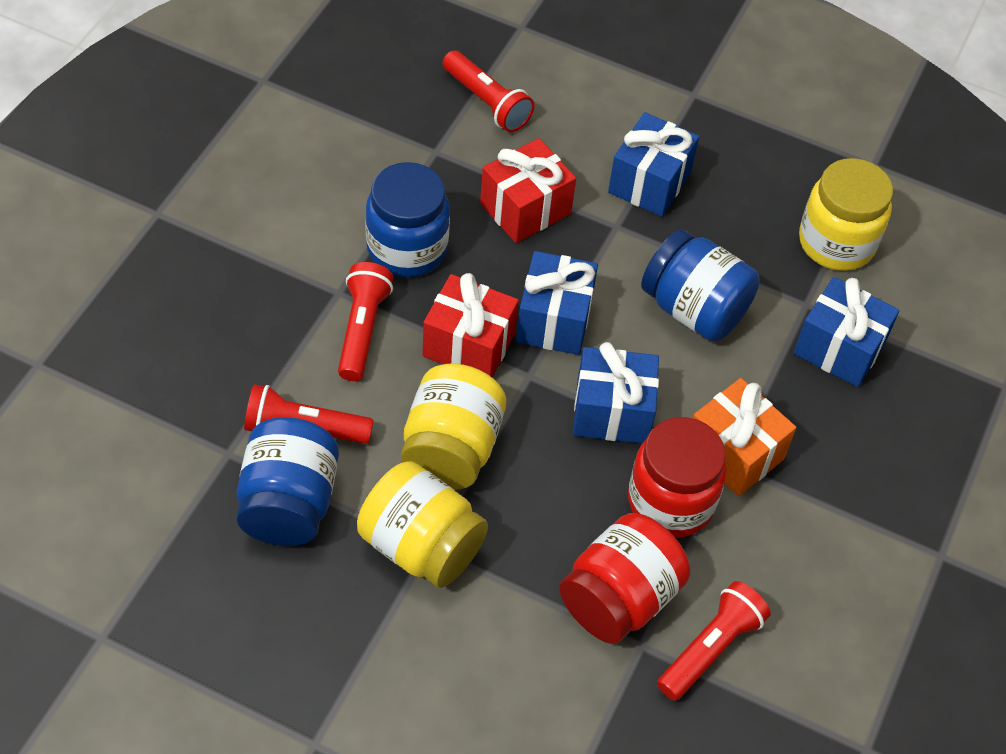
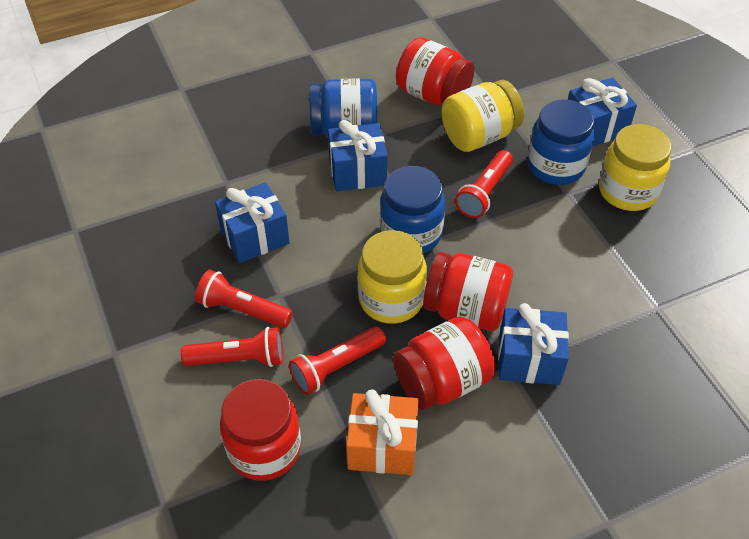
red gift: 2 -> 0
red jar: 2 -> 4

